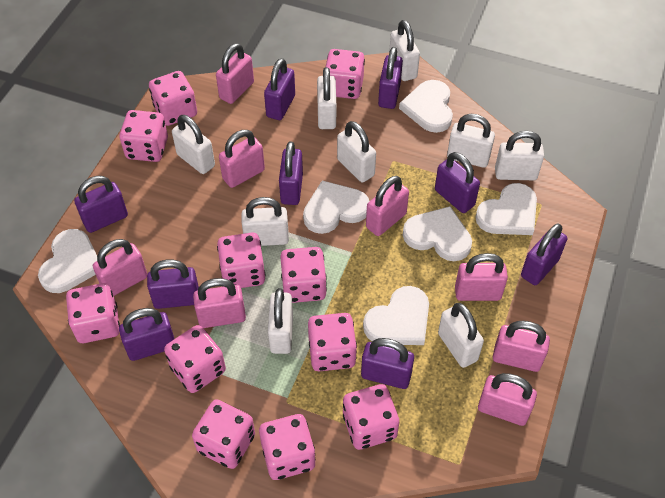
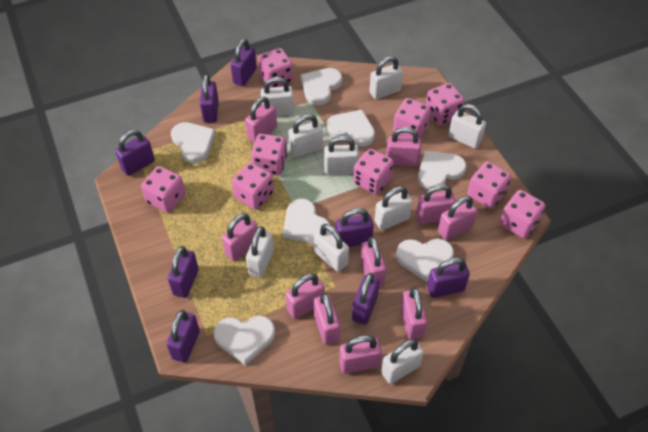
pink dice: 11 -> 9
pink padlock: 8 -> 10
purple padlock: 9 -> 8
white heart: 6 -> 7

